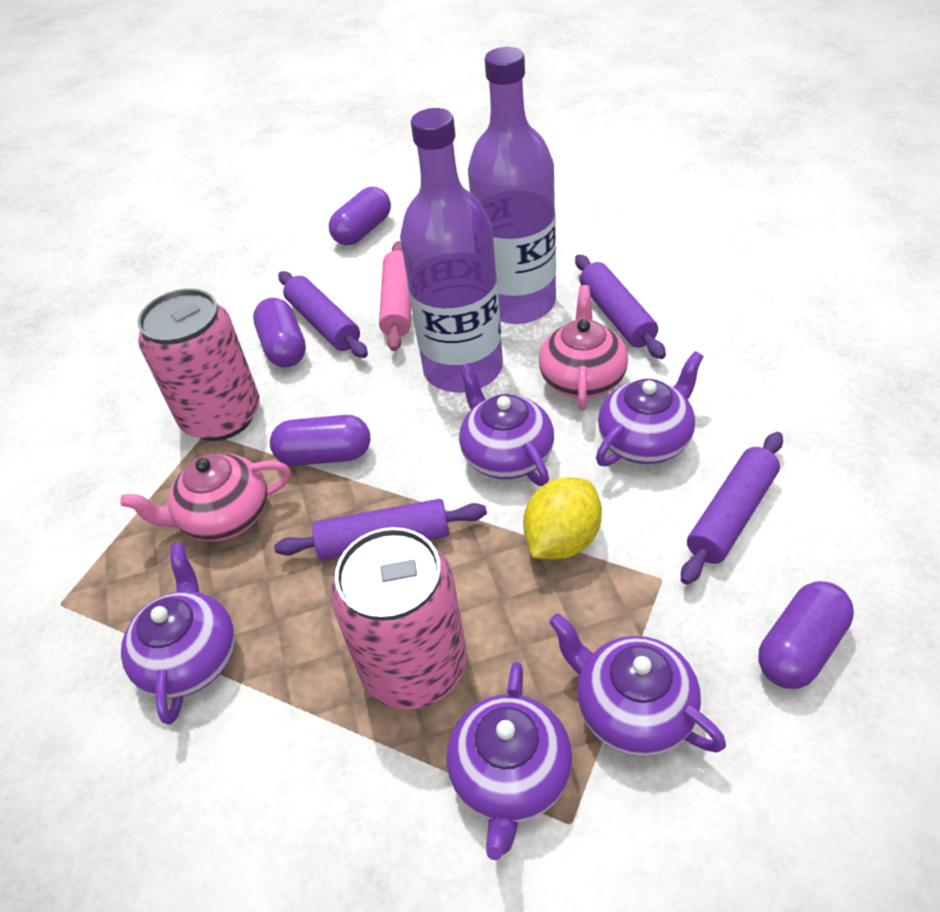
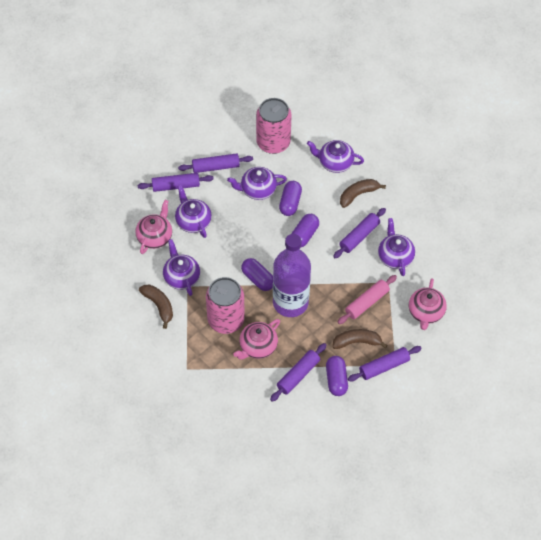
brown banana: 0 -> 3
pink teapot: 2 -> 3
purple bottle: 2 -> 1
purple rolling pin: 4 -> 5
yellow lemon: 1 -> 0

